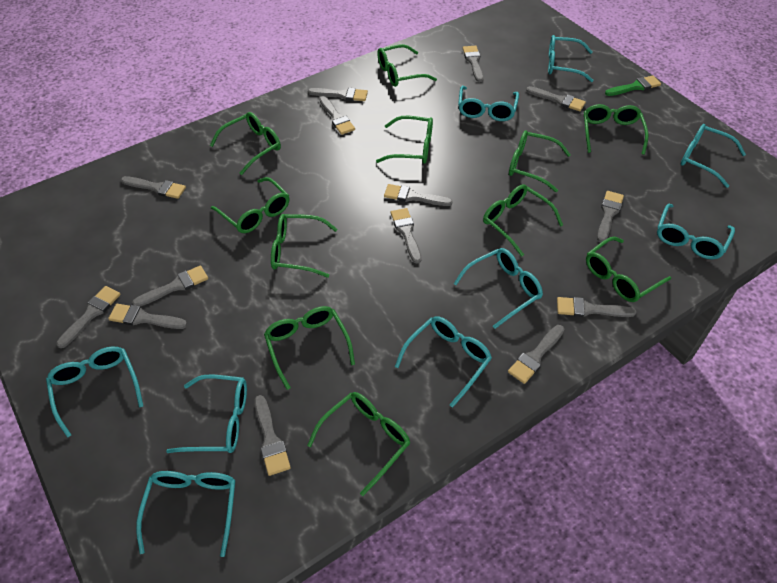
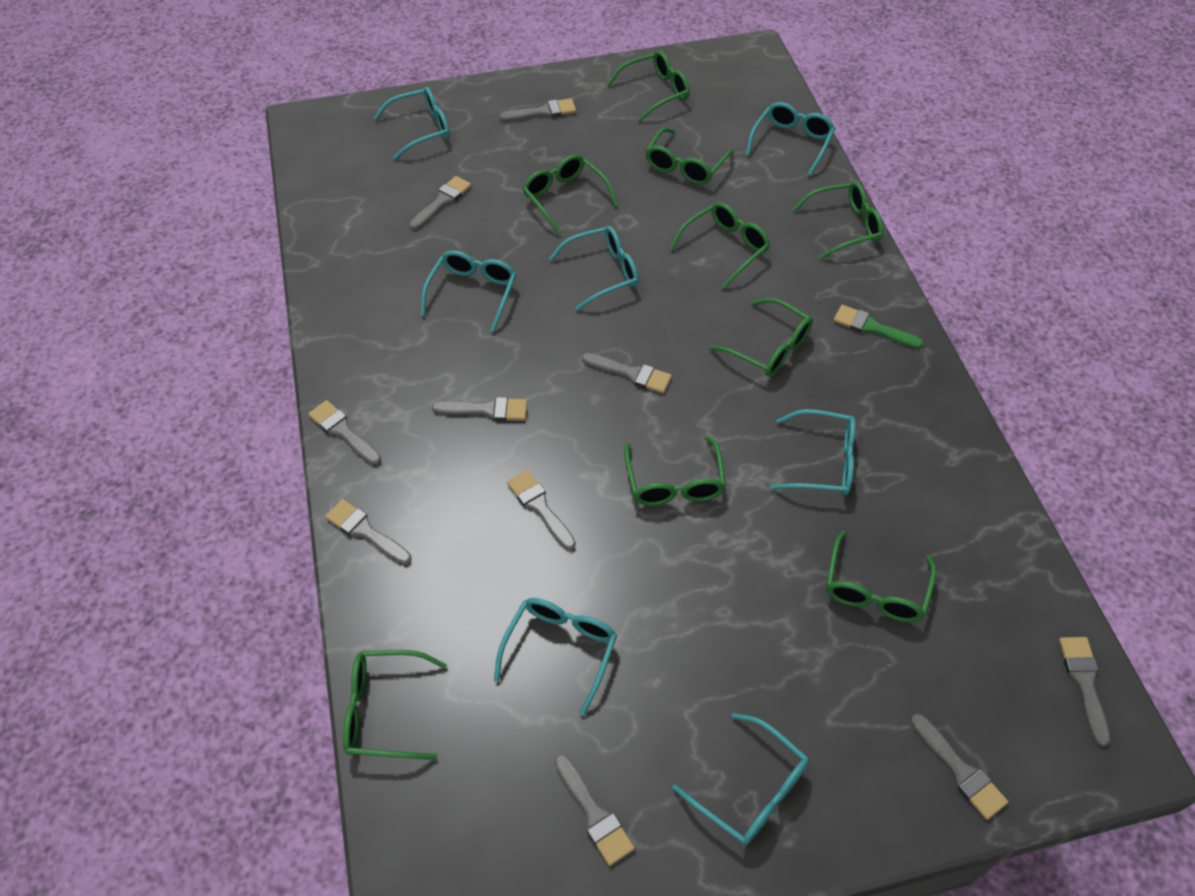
green glasses: 11 -> 9
grey brush: 14 -> 10
turquoise glasses: 9 -> 7

